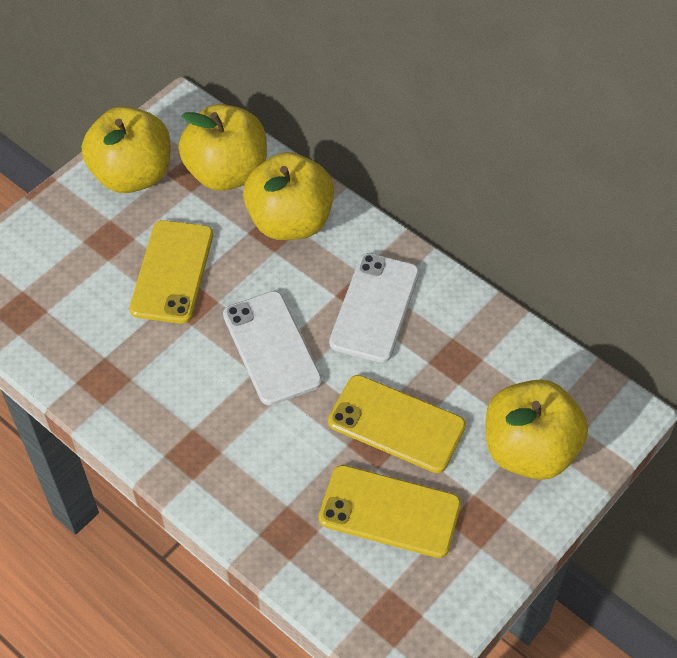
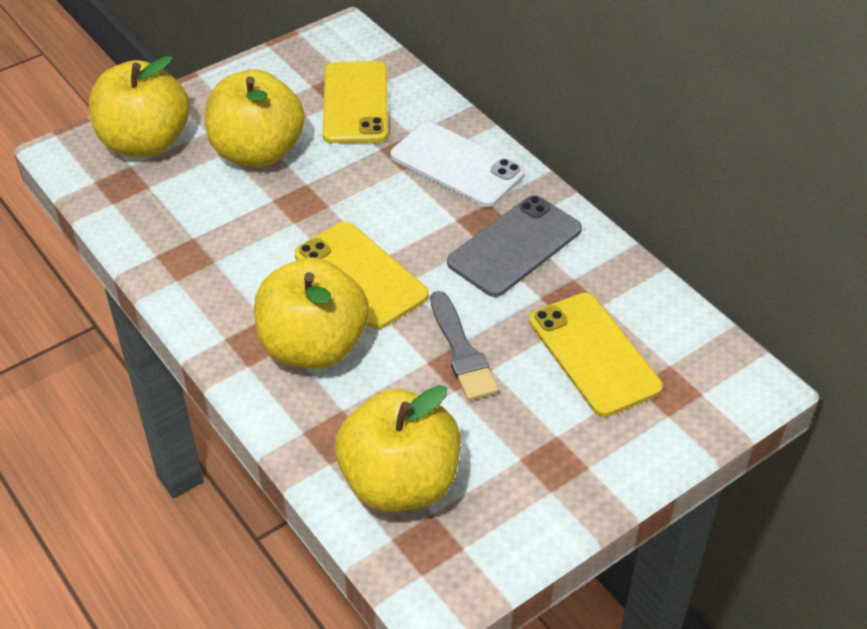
grey brush: 0 -> 1
grey phone: 0 -> 1
white phone: 2 -> 1

